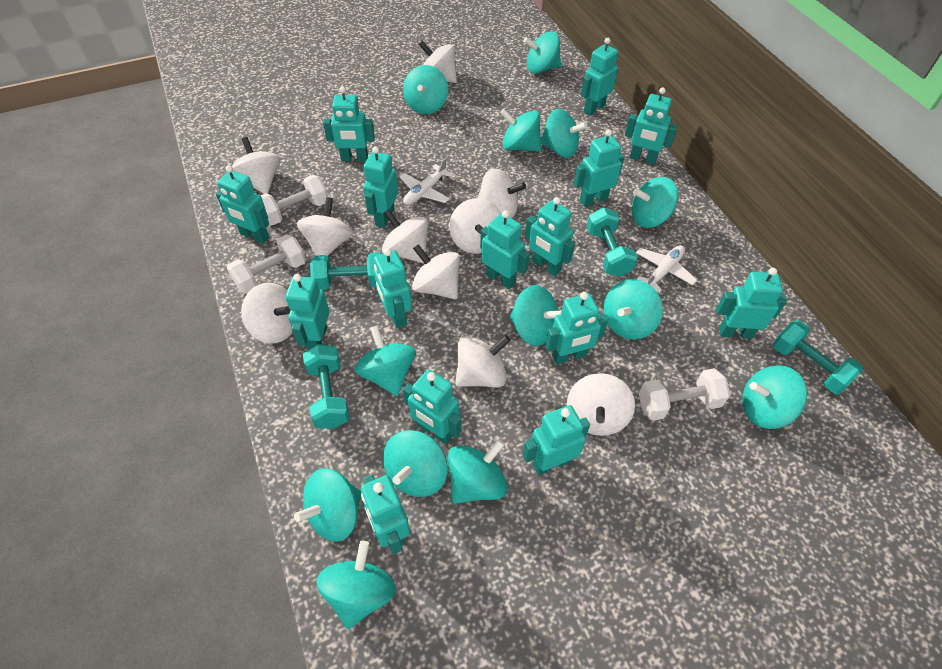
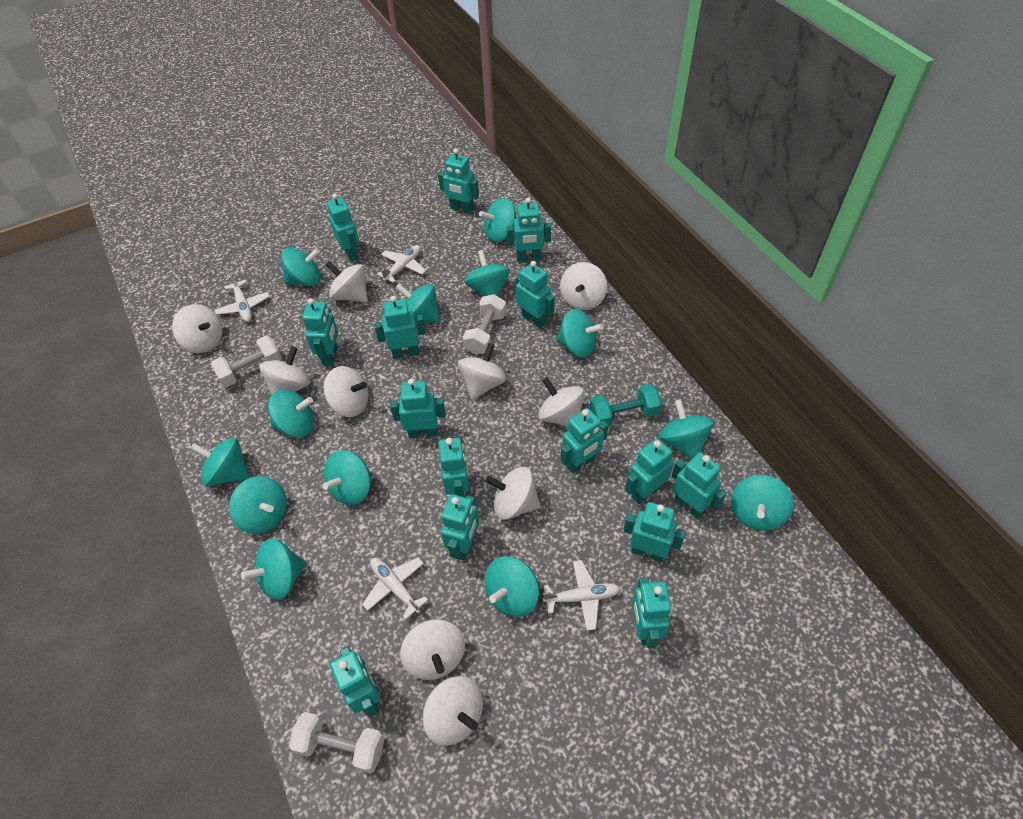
turquoise dumbbell: 4 -> 1
white plane: 2 -> 4

